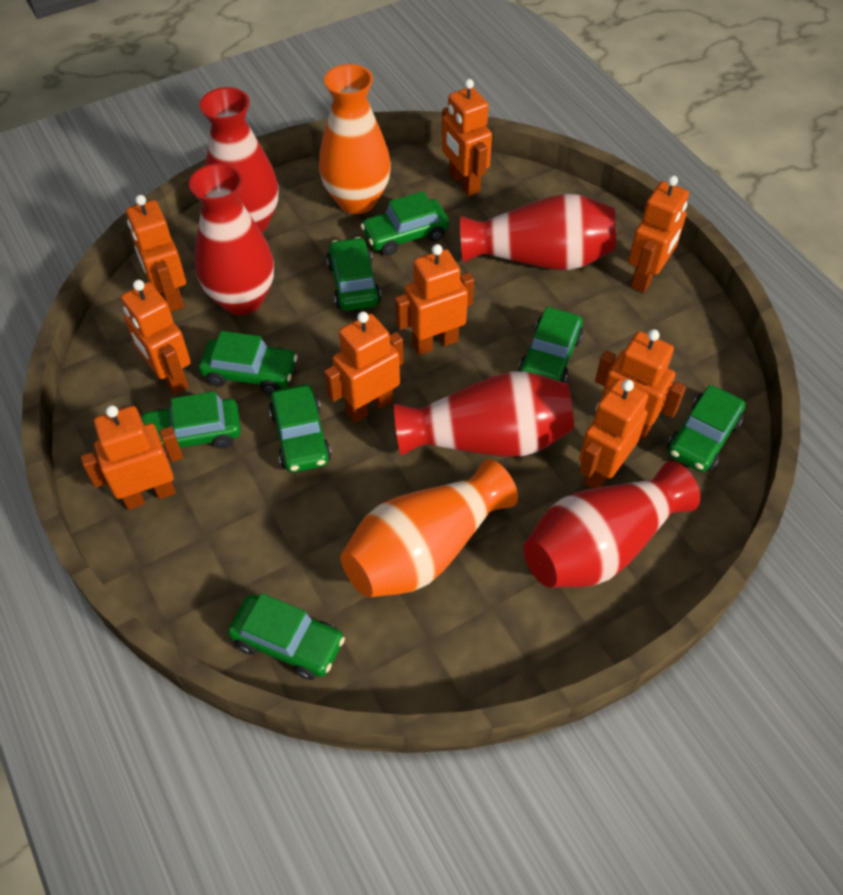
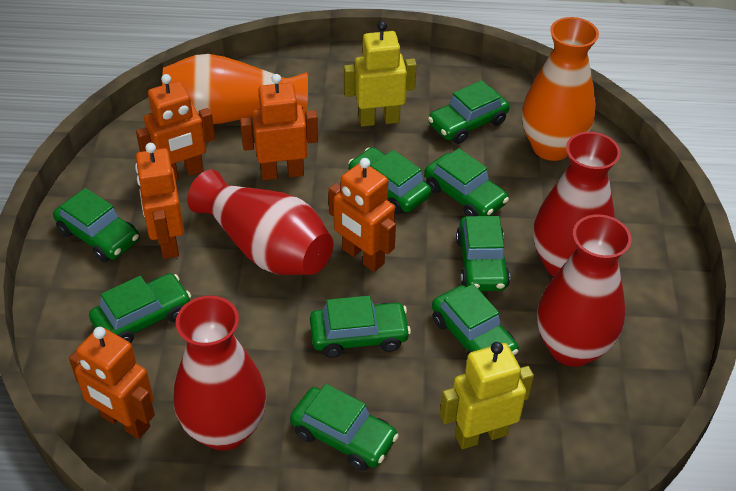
green car: 8 -> 9
orange robot: 9 -> 5
red vase: 5 -> 4
yellow robot: 0 -> 2

